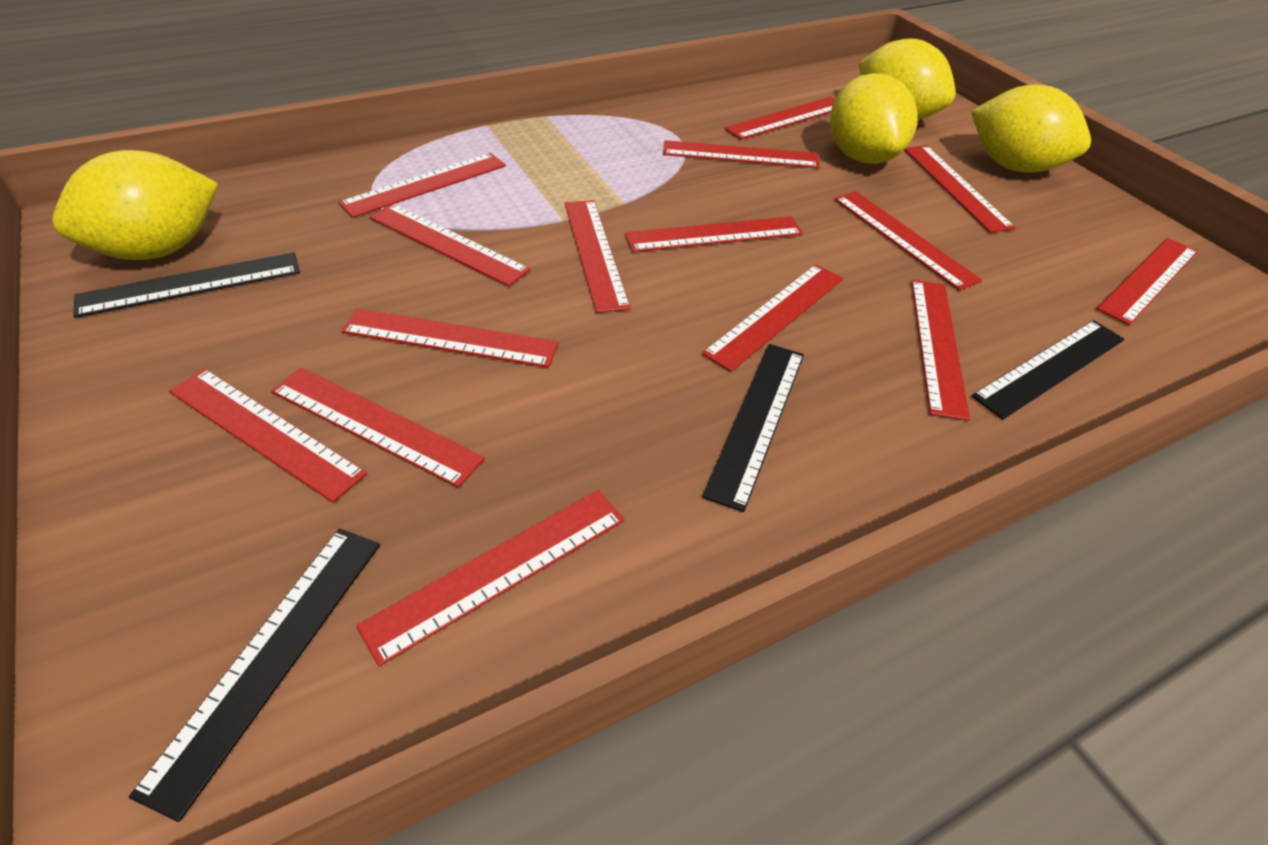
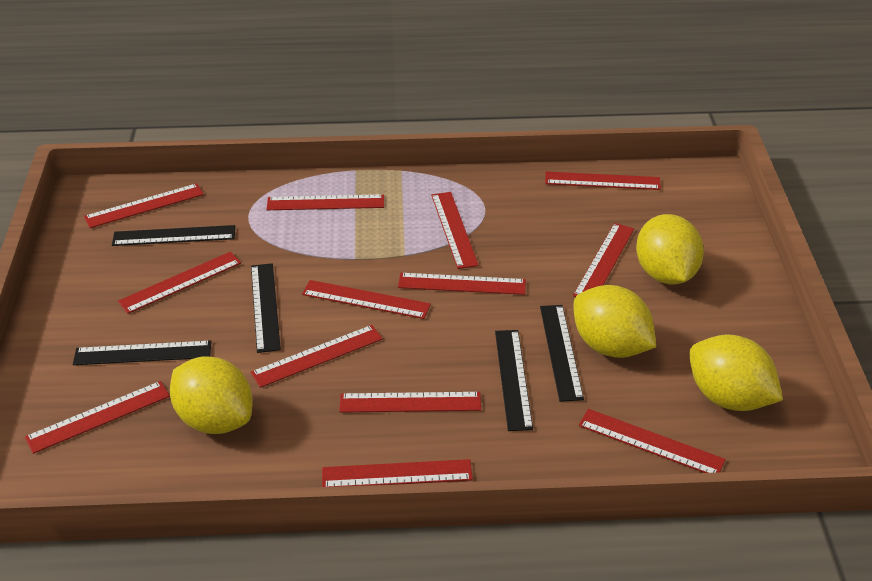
black ruler: 4 -> 5
red ruler: 15 -> 13

